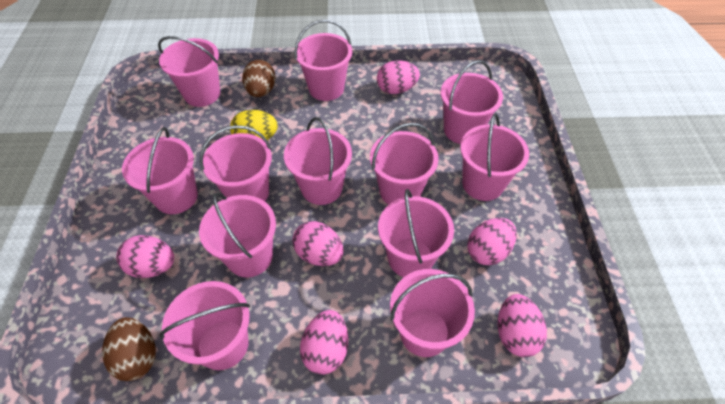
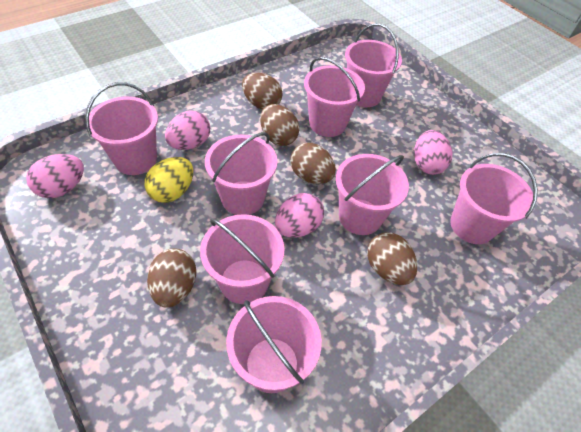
brown egg: 2 -> 5
pink bucket: 12 -> 8
pink egg: 6 -> 4

